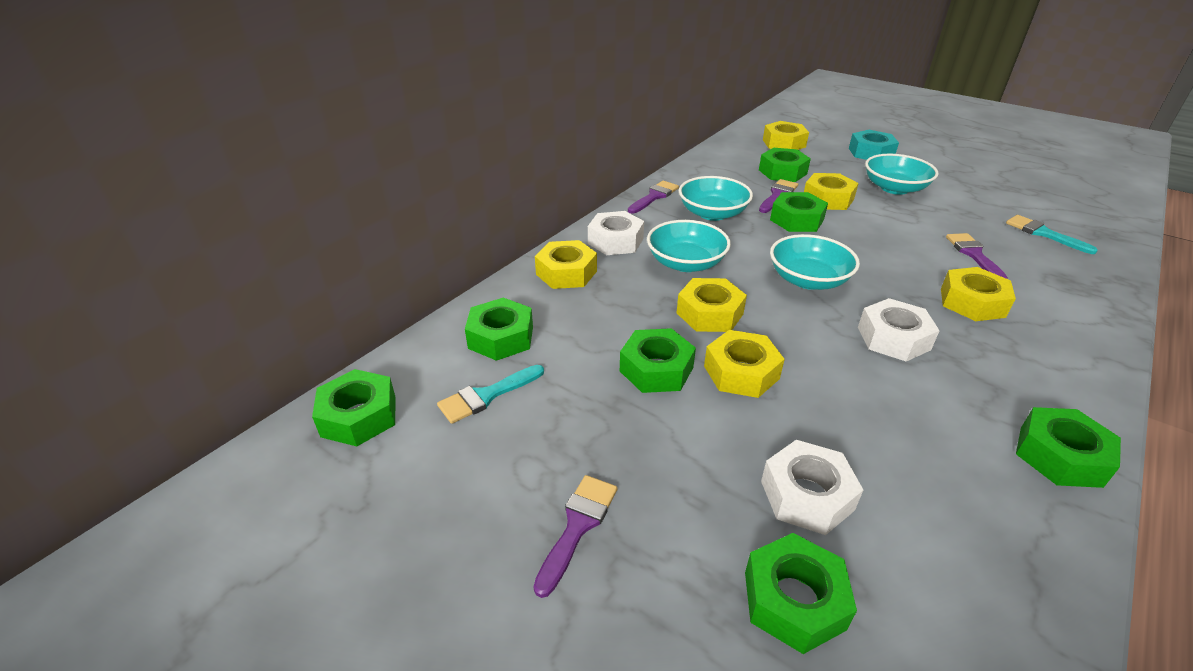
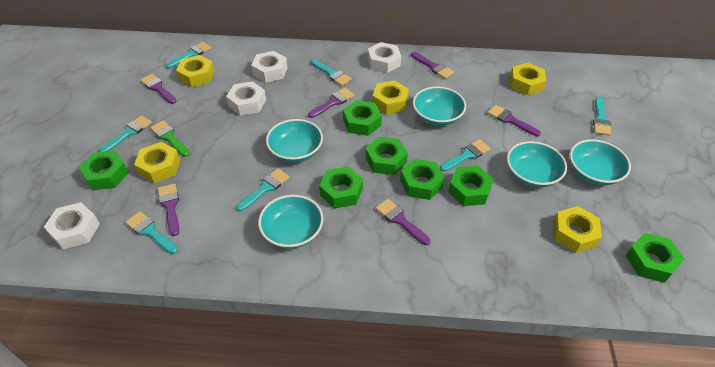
green brush: 0 -> 1
purple brush: 4 -> 6
turquoise bowl: 4 -> 5
turquoise brush: 2 -> 7
turquoise nut: 1 -> 0
white nut: 3 -> 4
yellow nut: 6 -> 5

